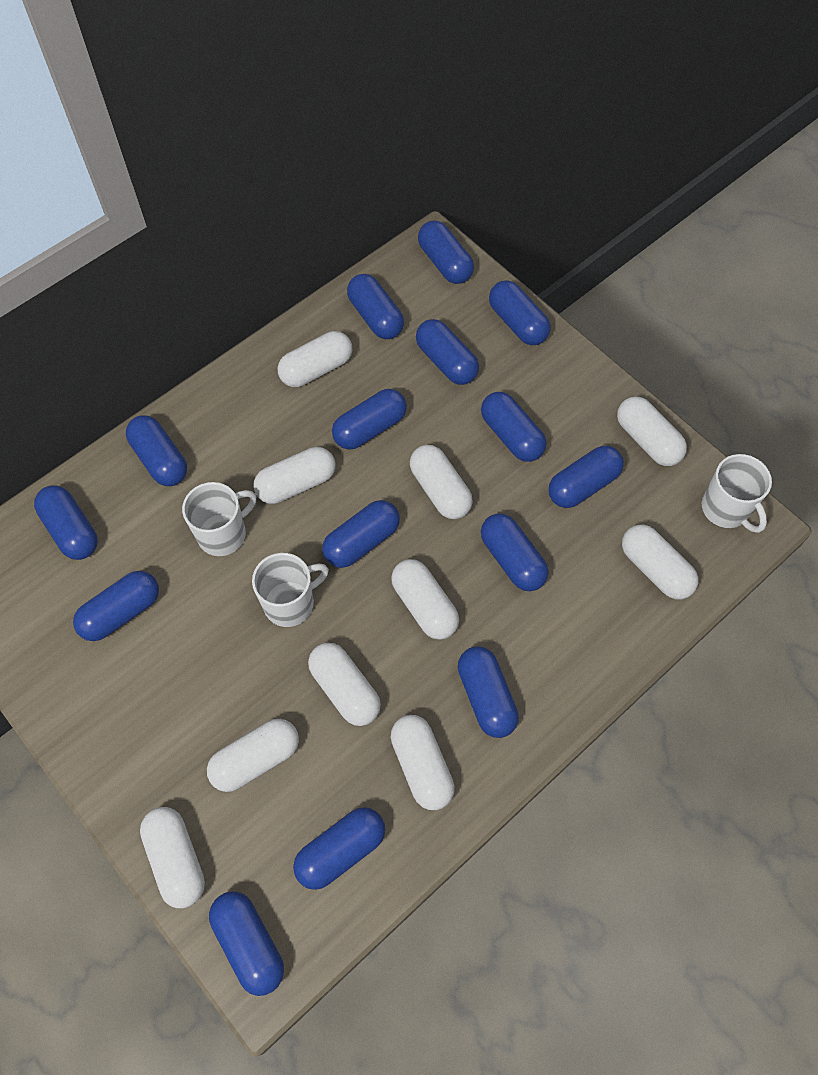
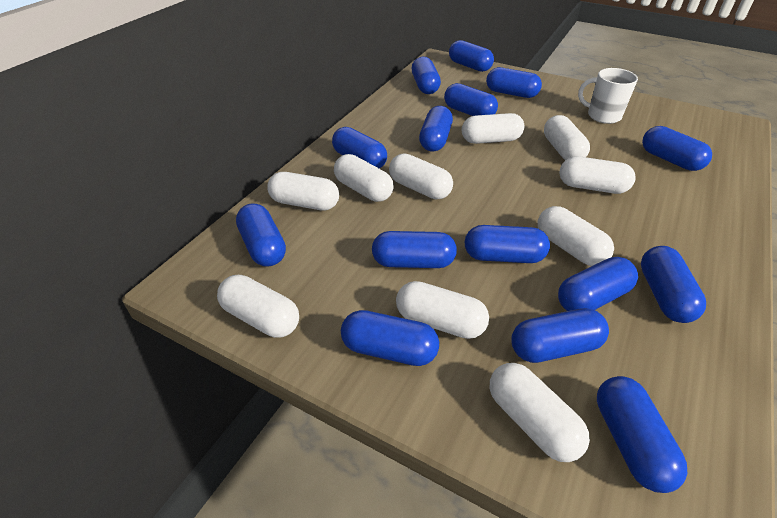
white mug: 3 -> 1

